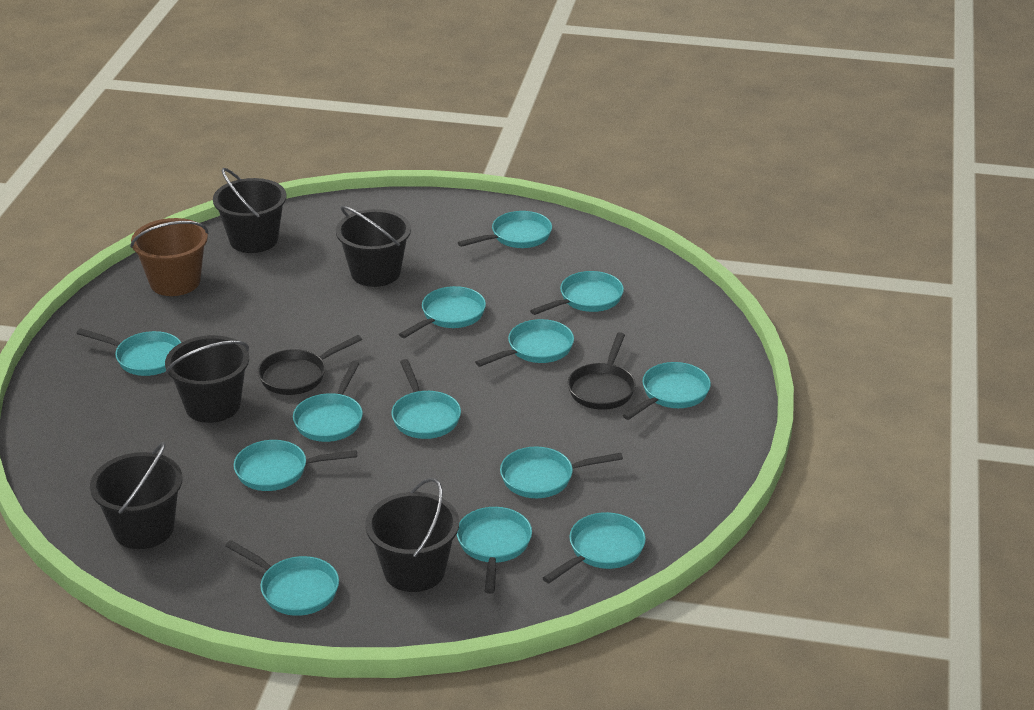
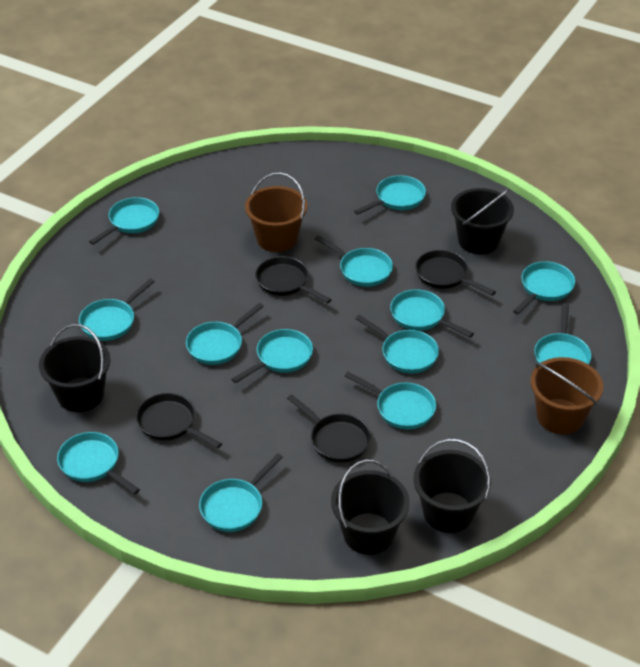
black bucket: 5 -> 4
black pan: 2 -> 4
brown bucket: 1 -> 2

